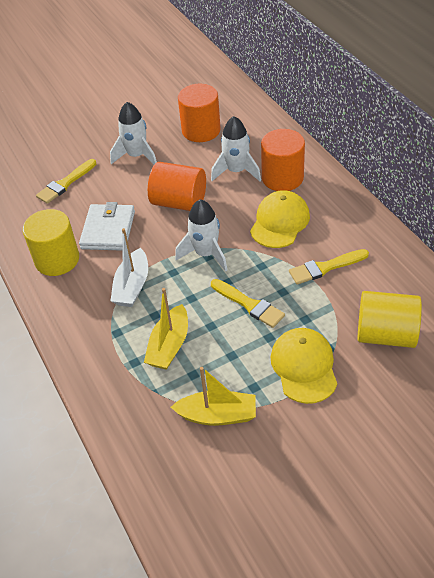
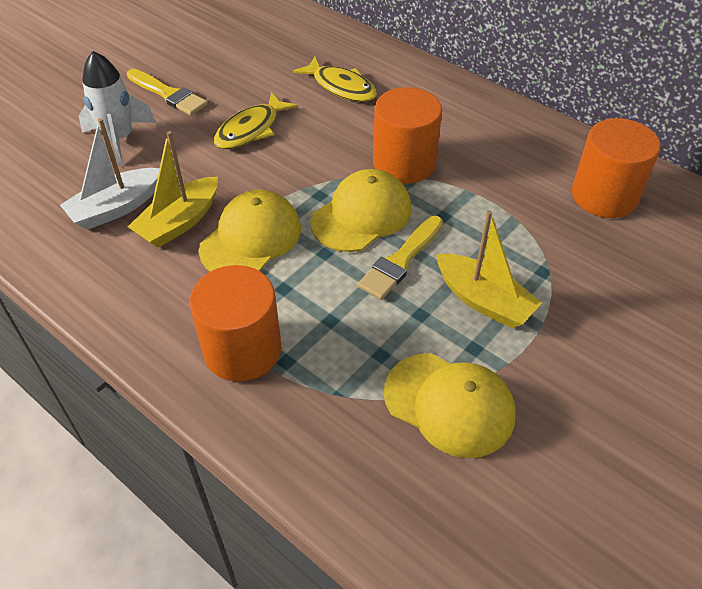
white rocket: 3 -> 1
white wallet: 1 -> 0
yellow brush: 3 -> 2
yellow cap: 2 -> 3
yellow cylinder: 2 -> 0
yellow fish: 0 -> 2

